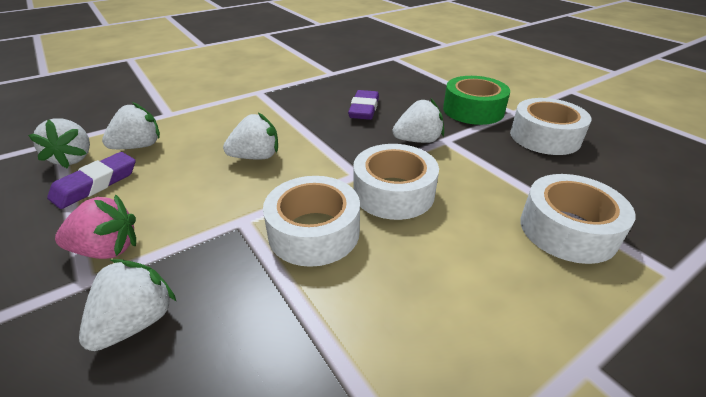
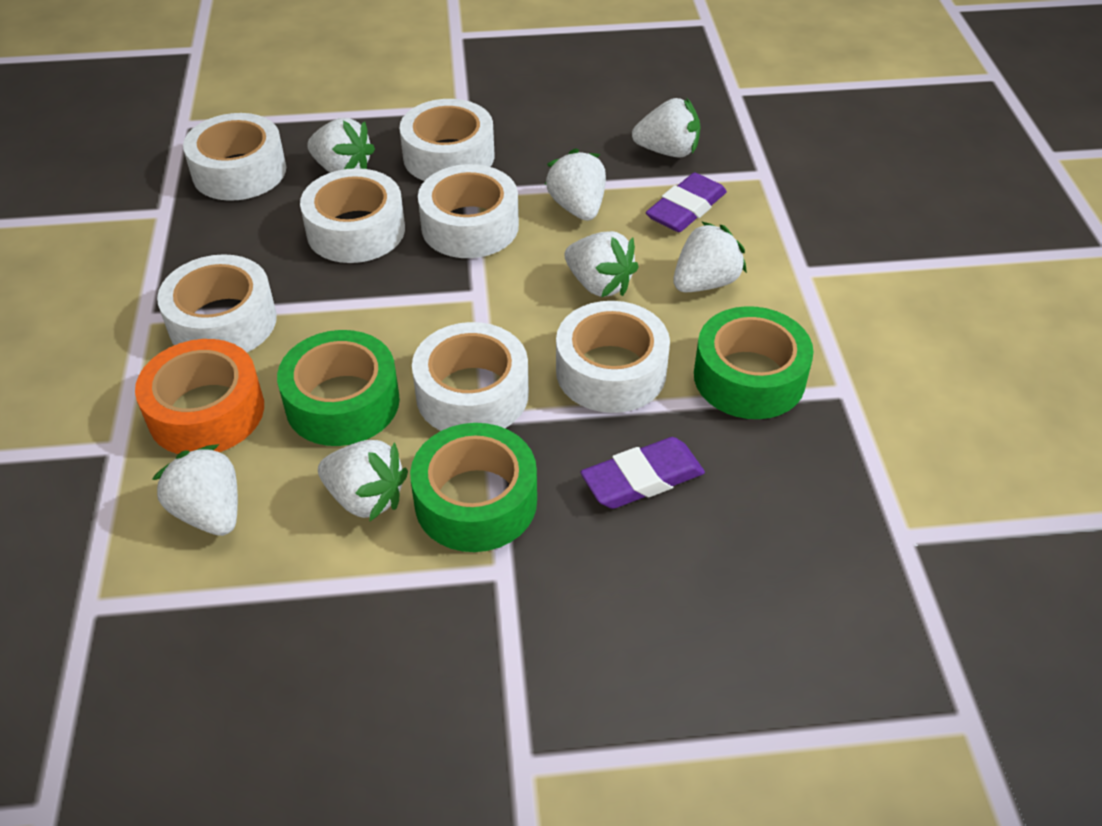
green tape: 1 -> 3
orange tape: 0 -> 1
pink strawberry: 1 -> 0
white strawberry: 5 -> 7
white tape: 4 -> 7

